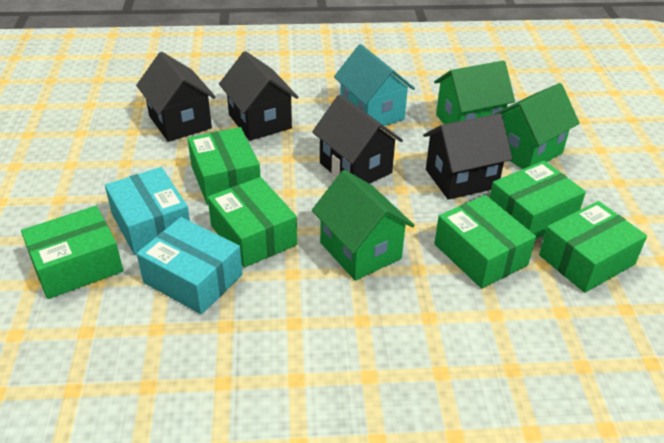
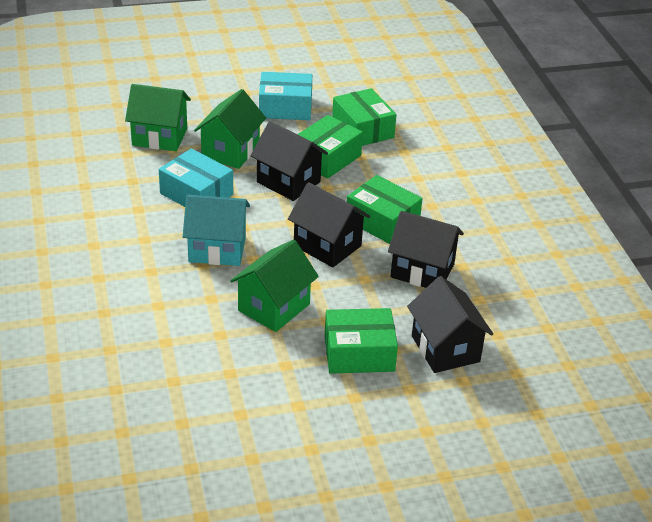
green box: 6 -> 4

